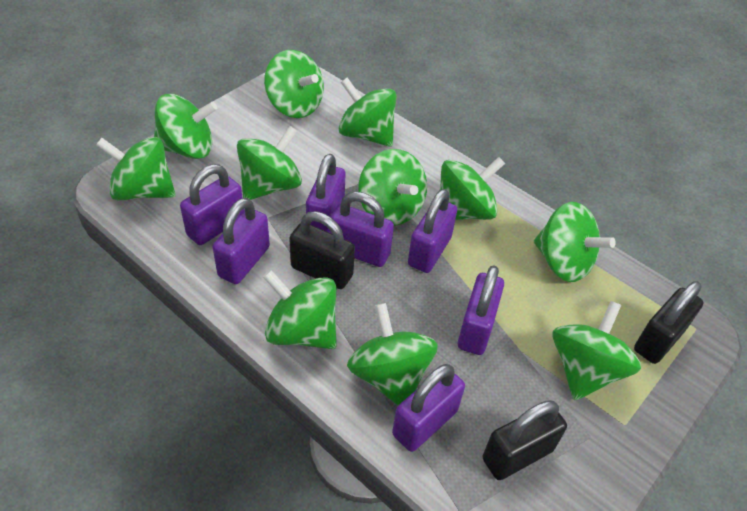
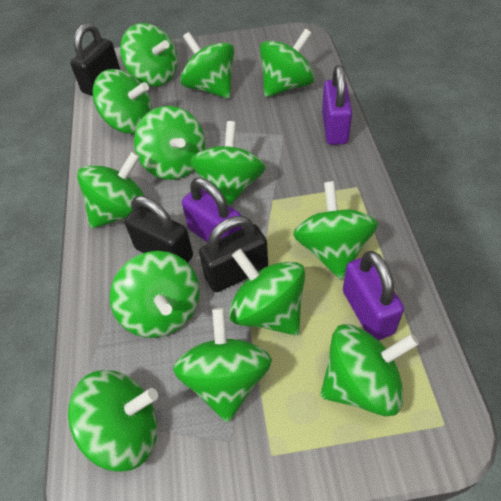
green spinning top: 11 -> 13
purple padlock: 7 -> 3

